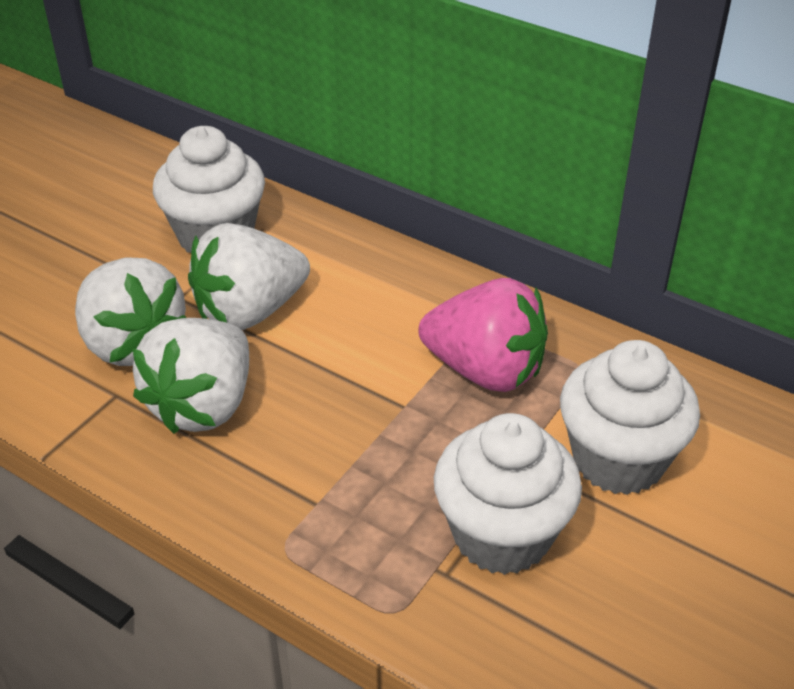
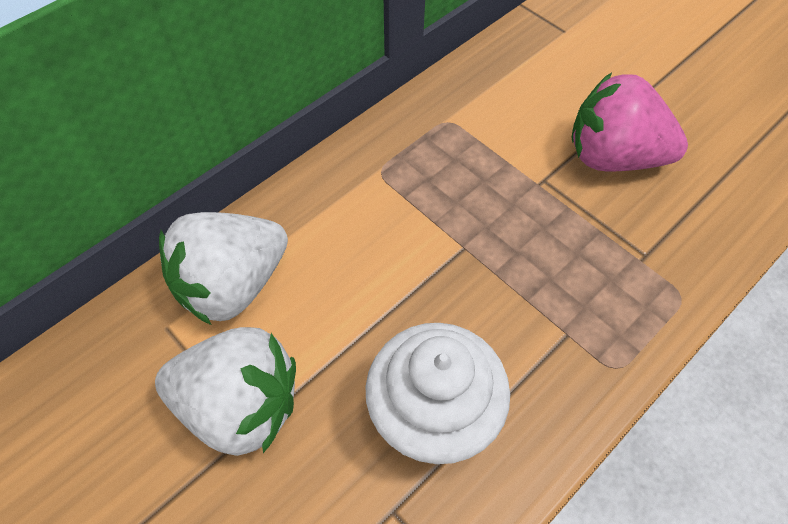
white cupcake: 3 -> 1
white strawberry: 3 -> 2

